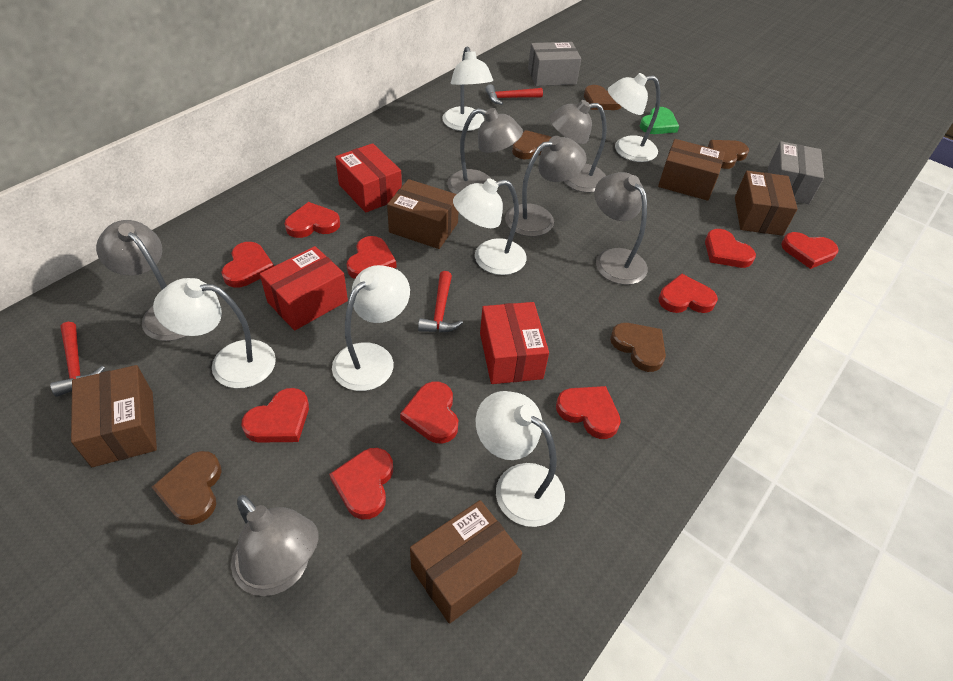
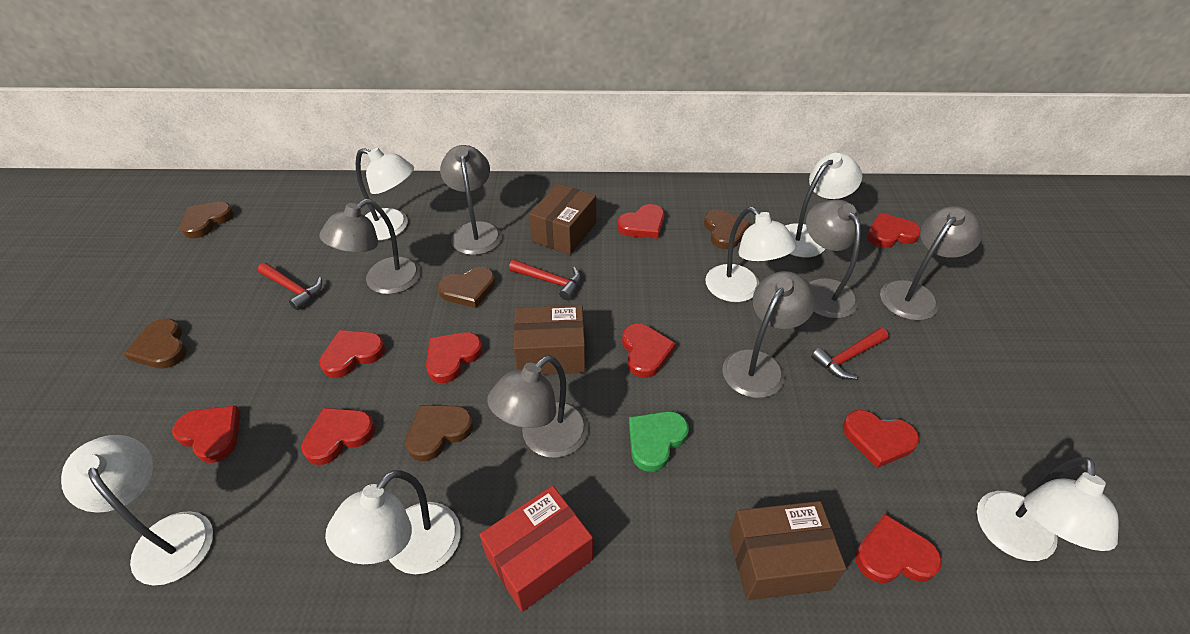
brown box: 5 -> 3
grey box: 2 -> 0
red box: 3 -> 1
red heart: 10 -> 9

